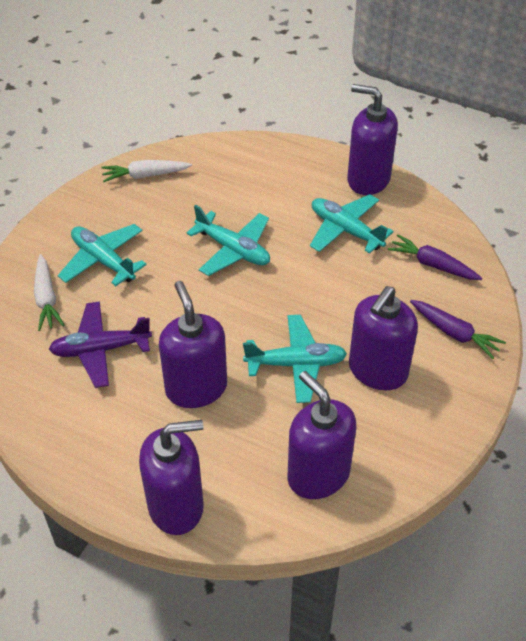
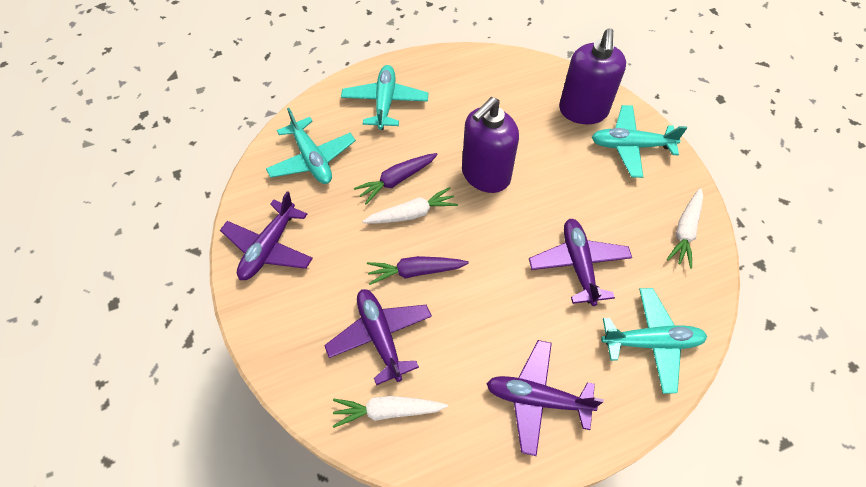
purple plane: 1 -> 4
purple soap dispenser: 5 -> 2
white carrot: 2 -> 3

